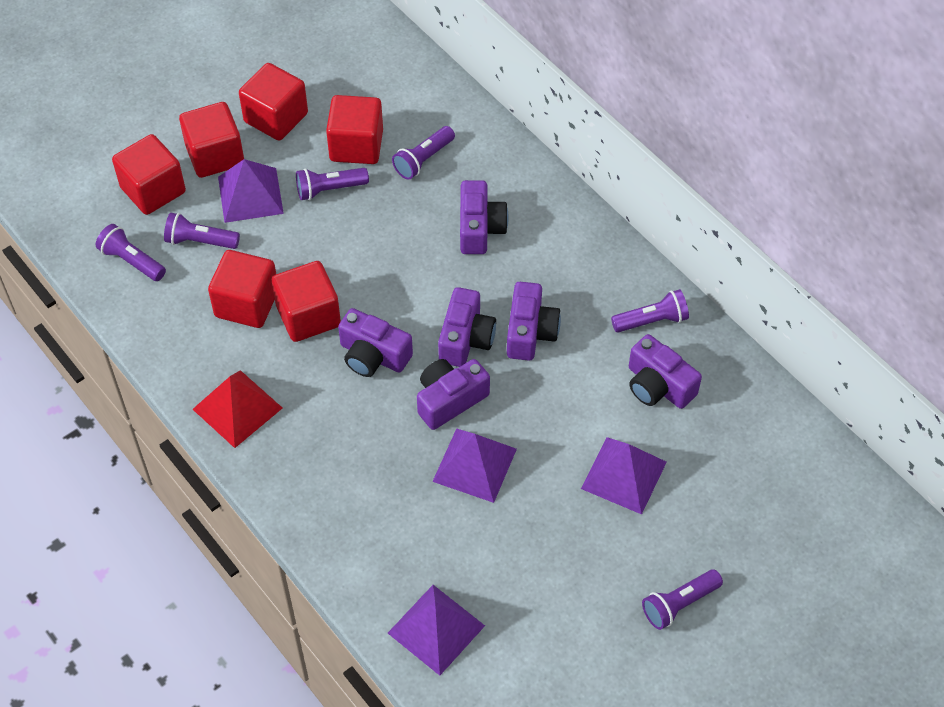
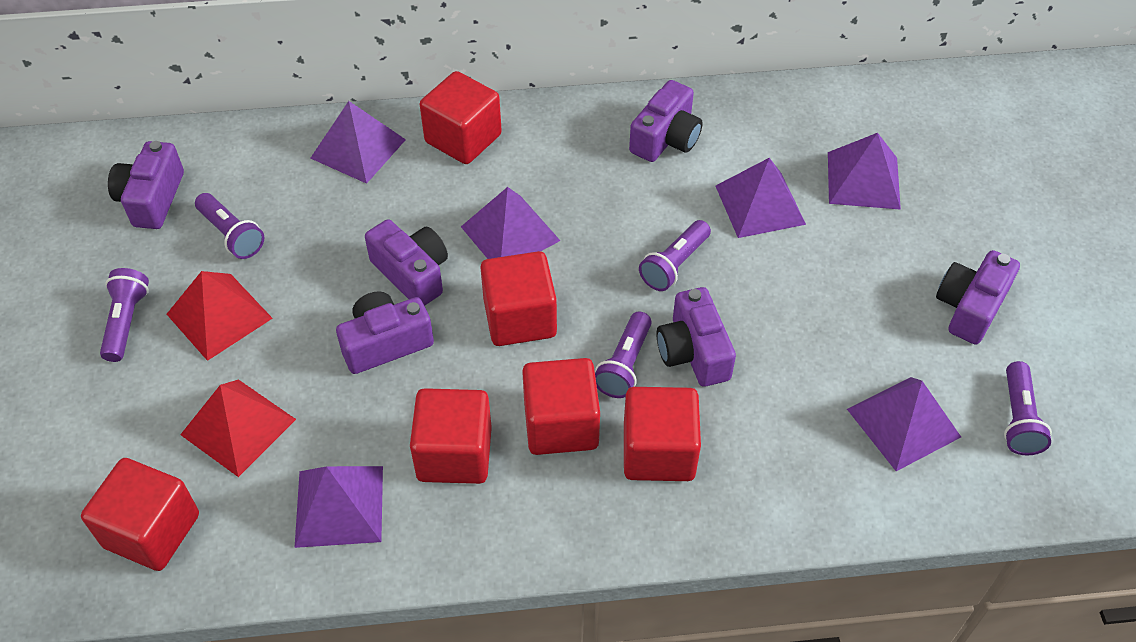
purple flashlight: 6 -> 5
purple pyramid: 4 -> 6
red pyramid: 1 -> 2

